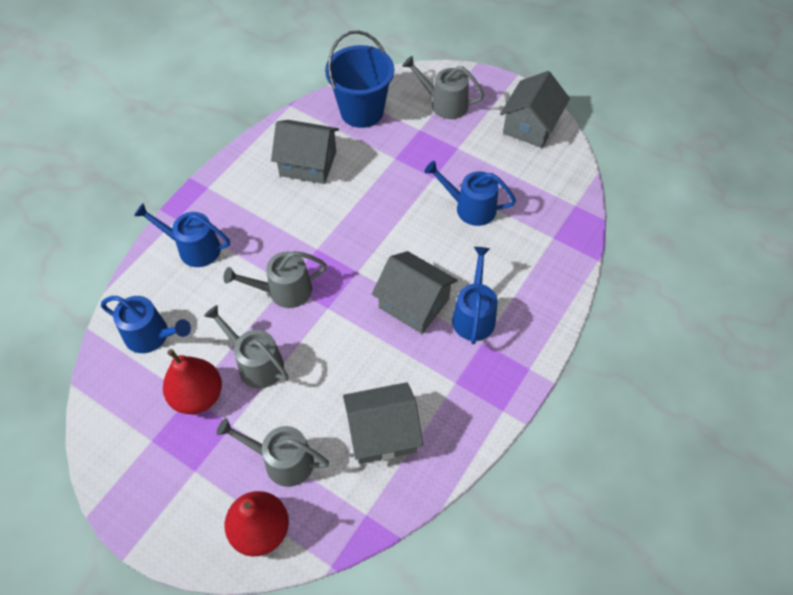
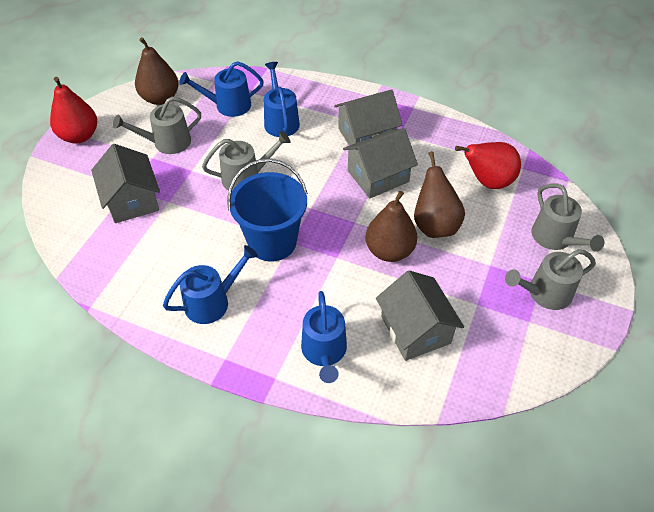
brown pear: 0 -> 3

